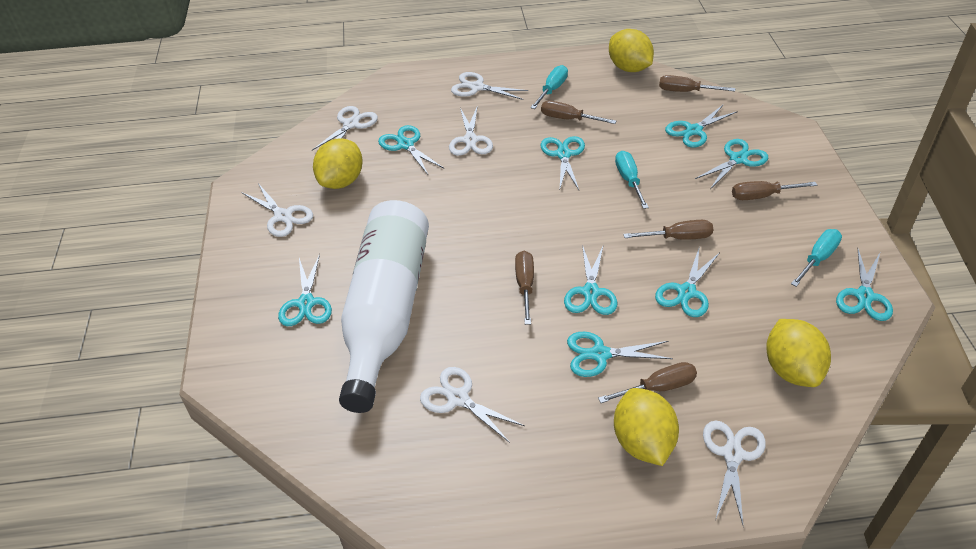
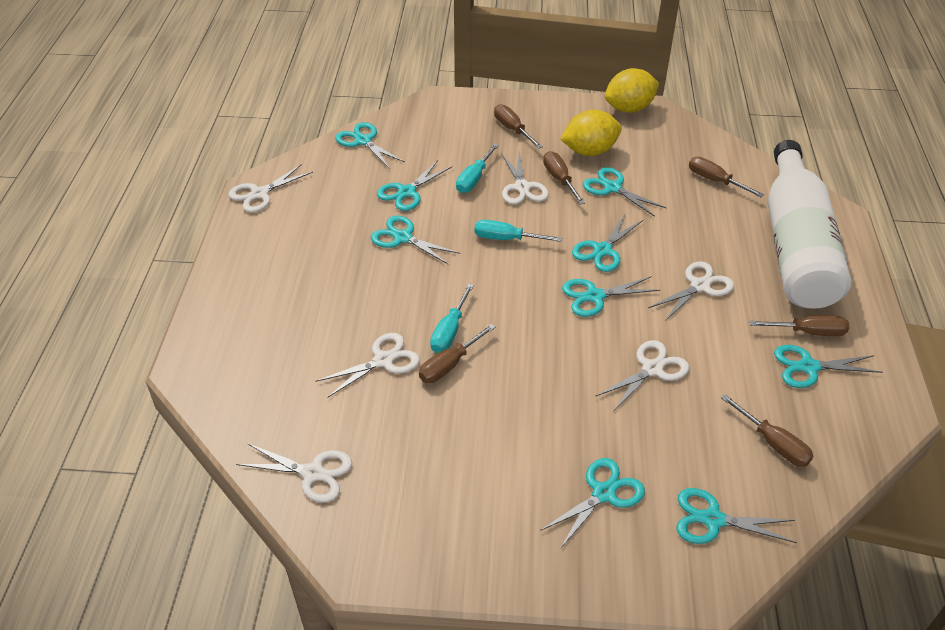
yellow lemon: 4 -> 2

